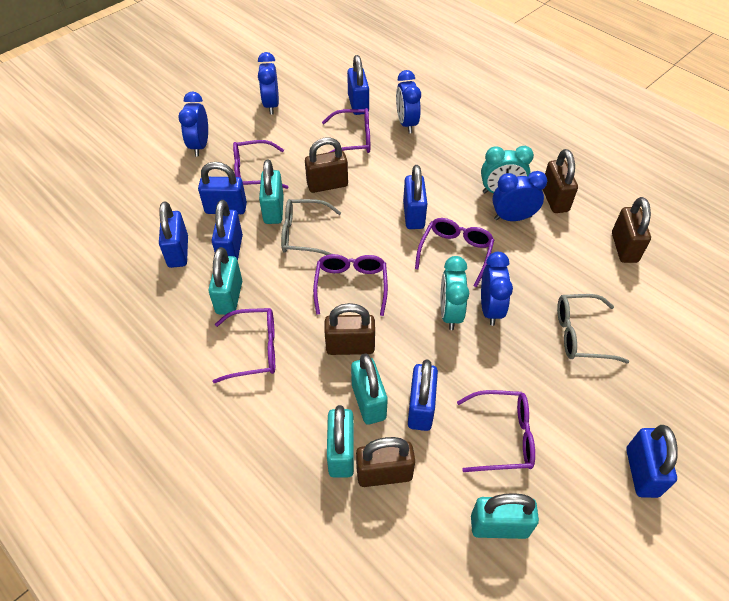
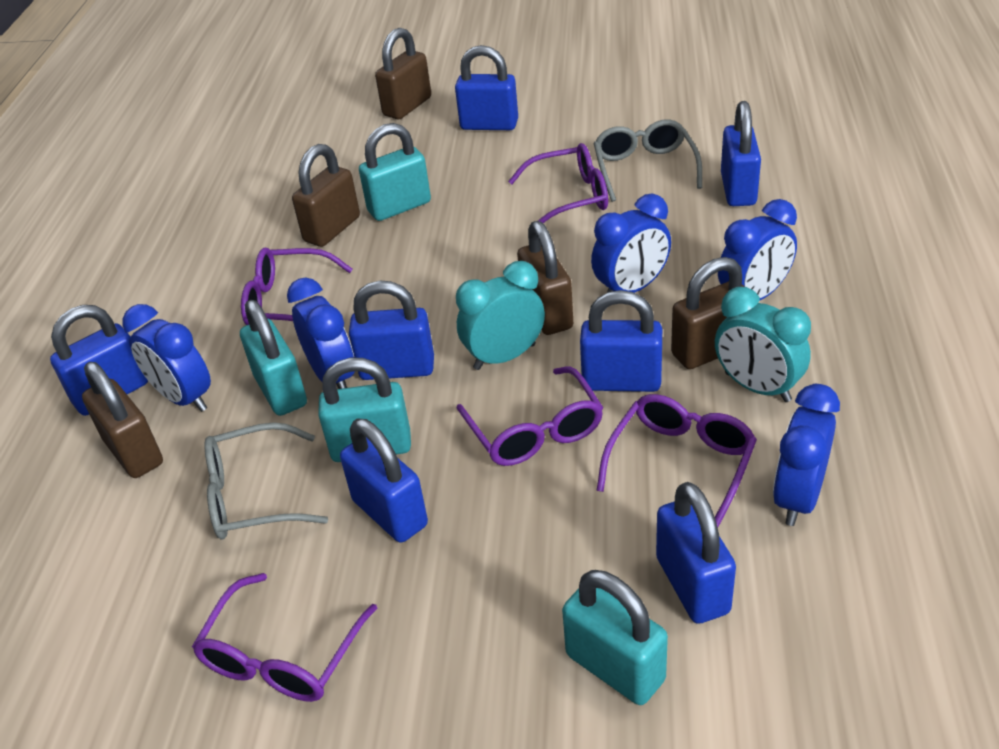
purple glasses: 6 -> 5
turquoise padlock: 5 -> 4

